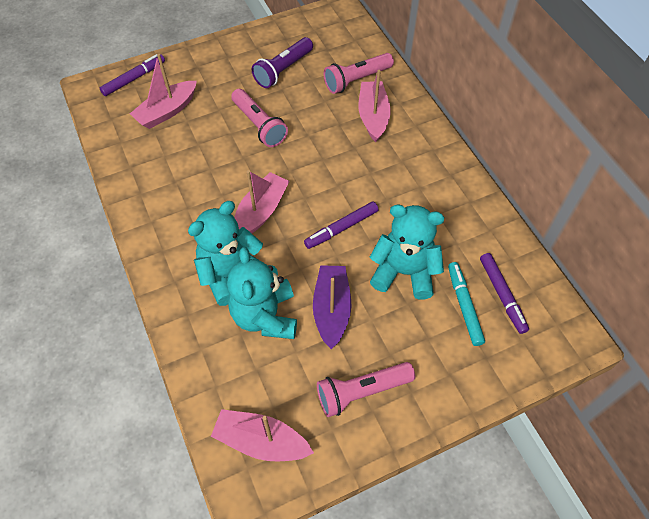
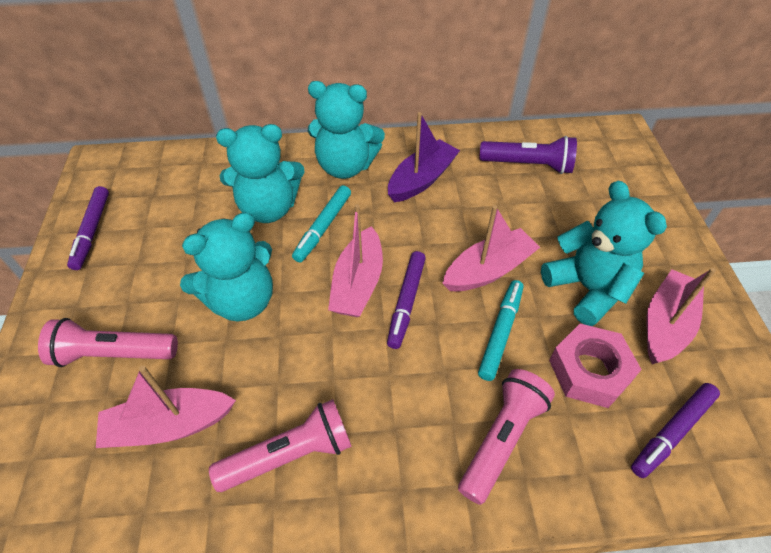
pink nut: 0 -> 1
turquoise marker: 1 -> 2
turquoise teddy bear: 3 -> 4

